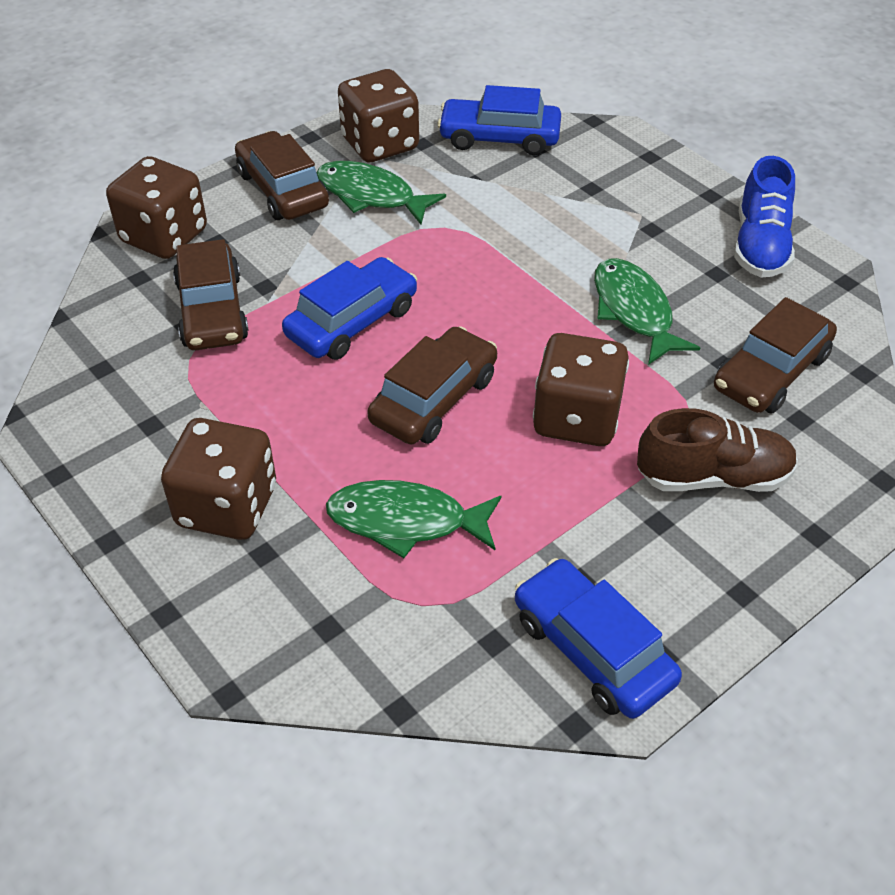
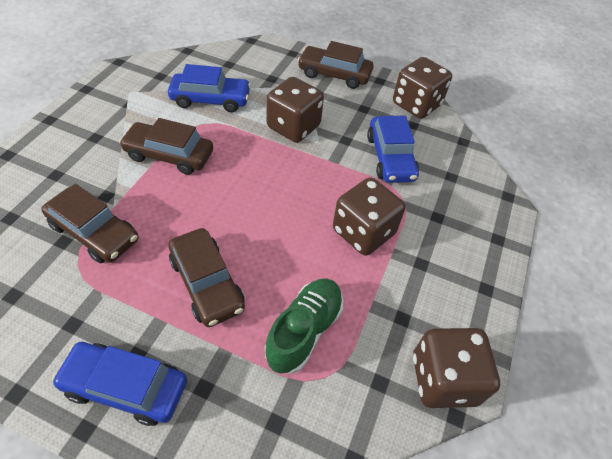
blue shoe: 1 -> 0
brown shoe: 1 -> 0
green fish: 3 -> 0
green shoe: 0 -> 1

